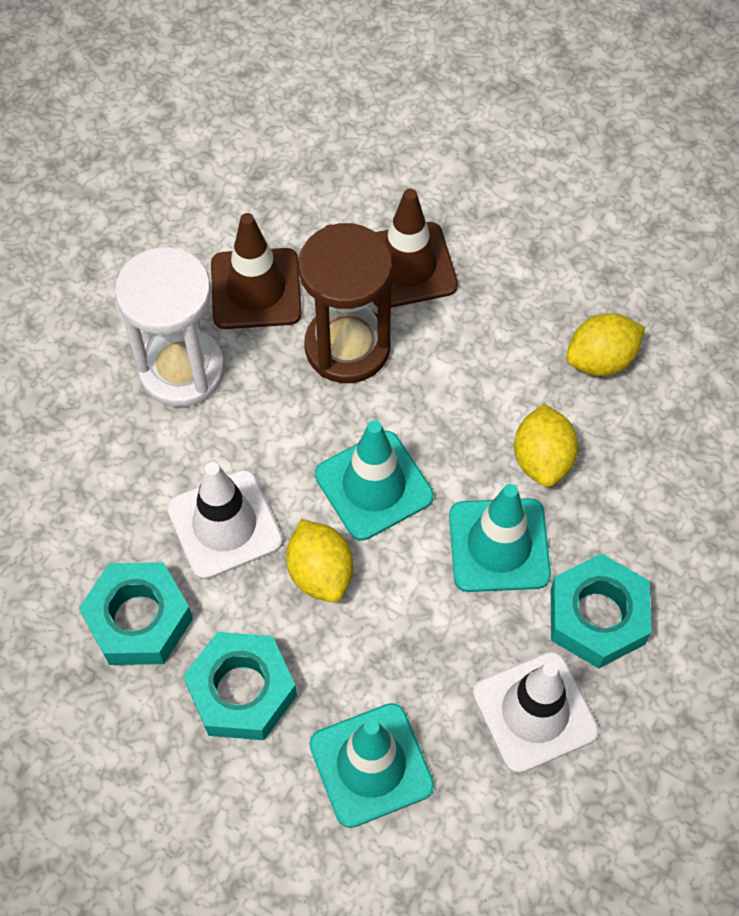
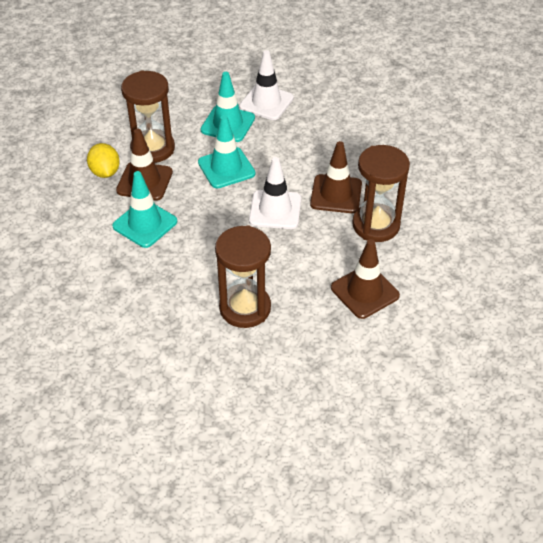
brown hourglass: 1 -> 3
brown traffic cone: 2 -> 3
turquoise nut: 3 -> 0
white hourglass: 1 -> 0
yellow lemon: 3 -> 1

